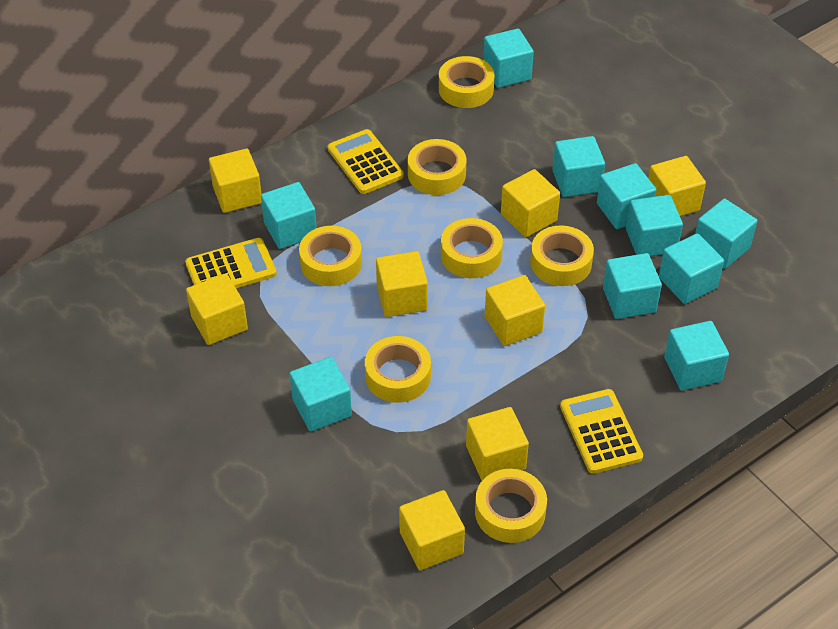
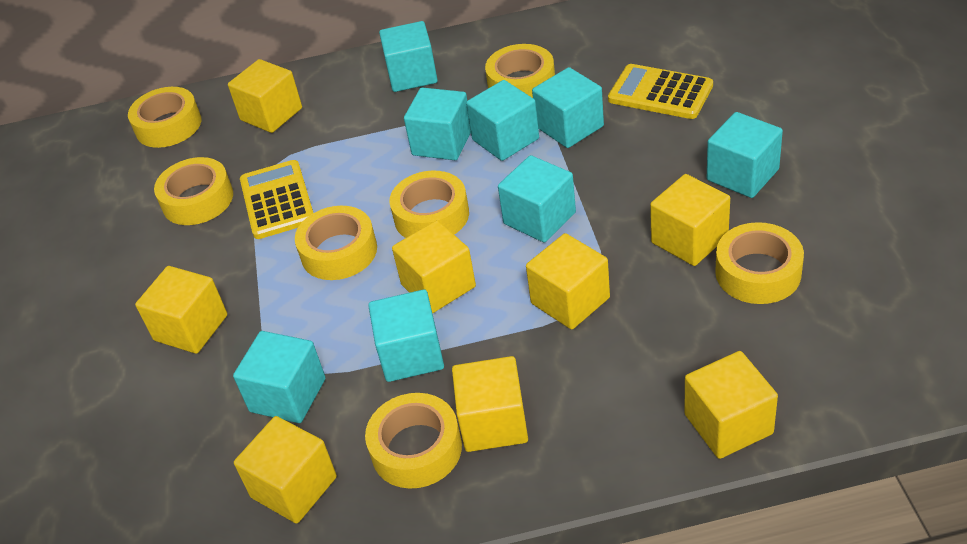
turquoise cube: 10 -> 8
yellow calculator: 3 -> 2

